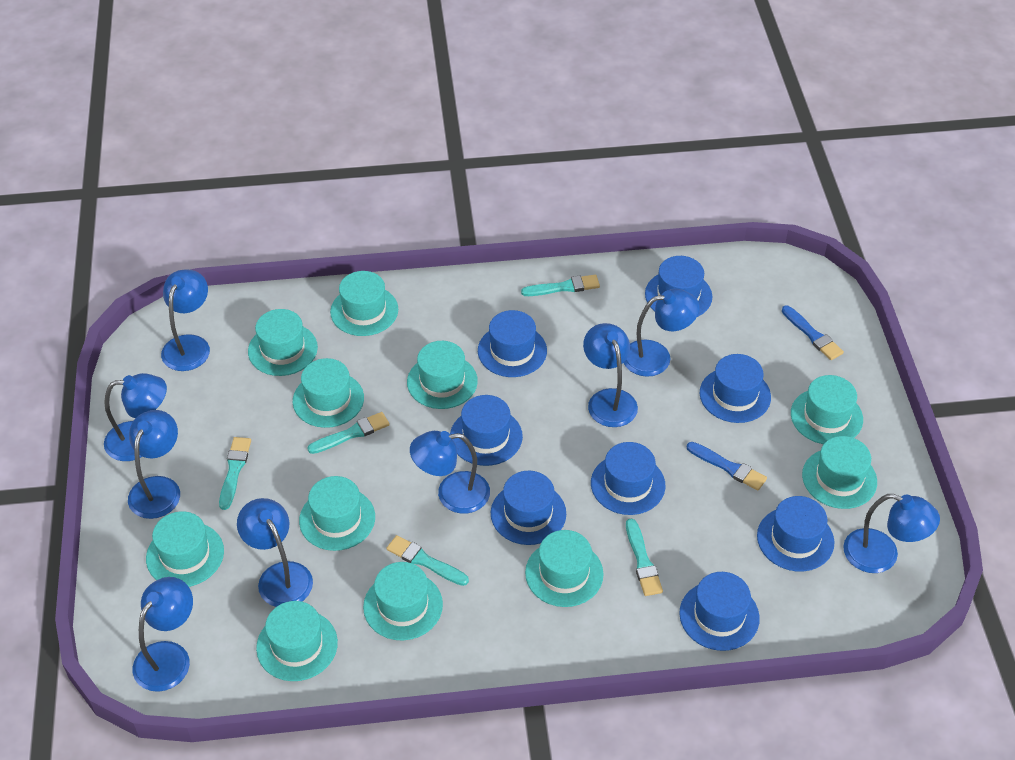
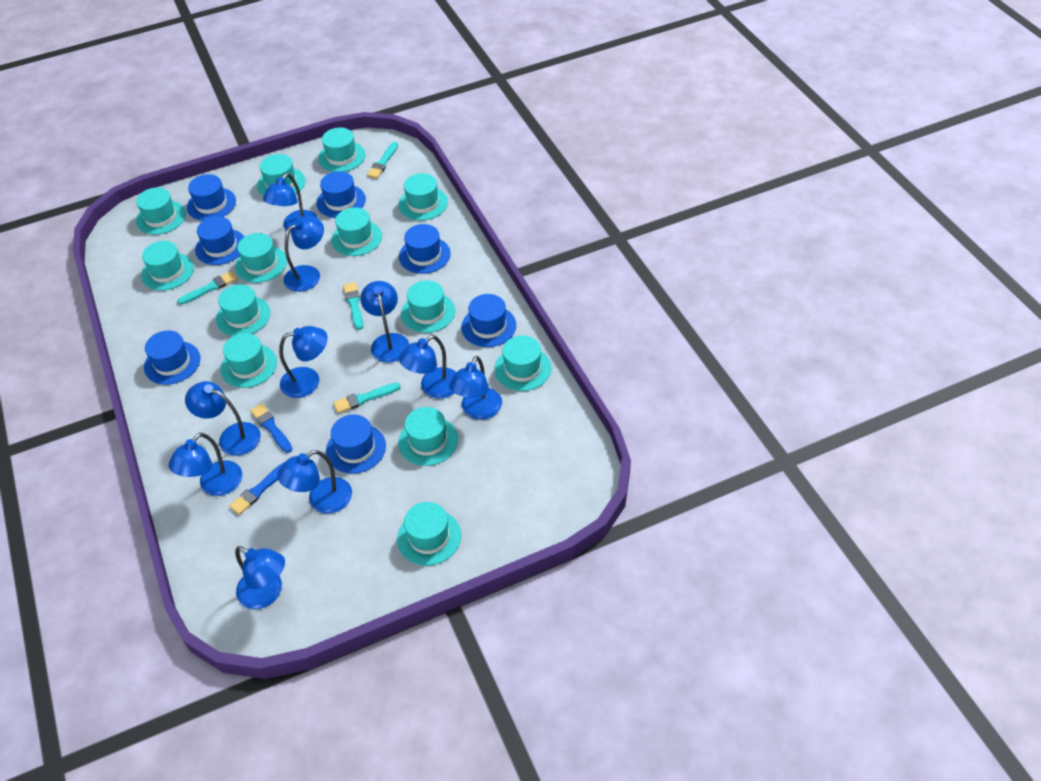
blue hat: 8 -> 7
blue lamp: 9 -> 10
turquoise brush: 5 -> 4
turquoise hat: 11 -> 13

